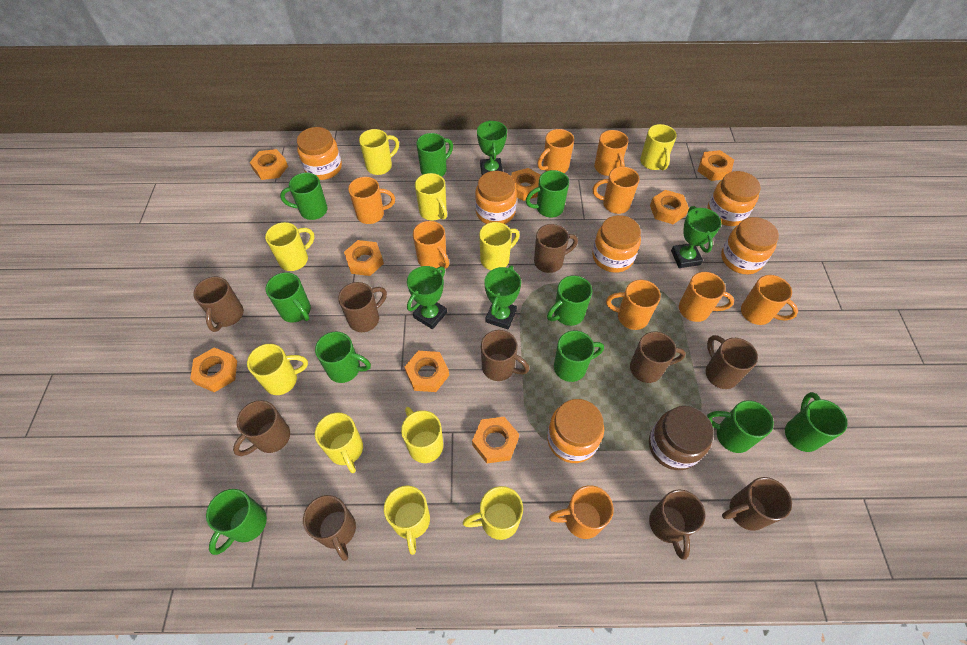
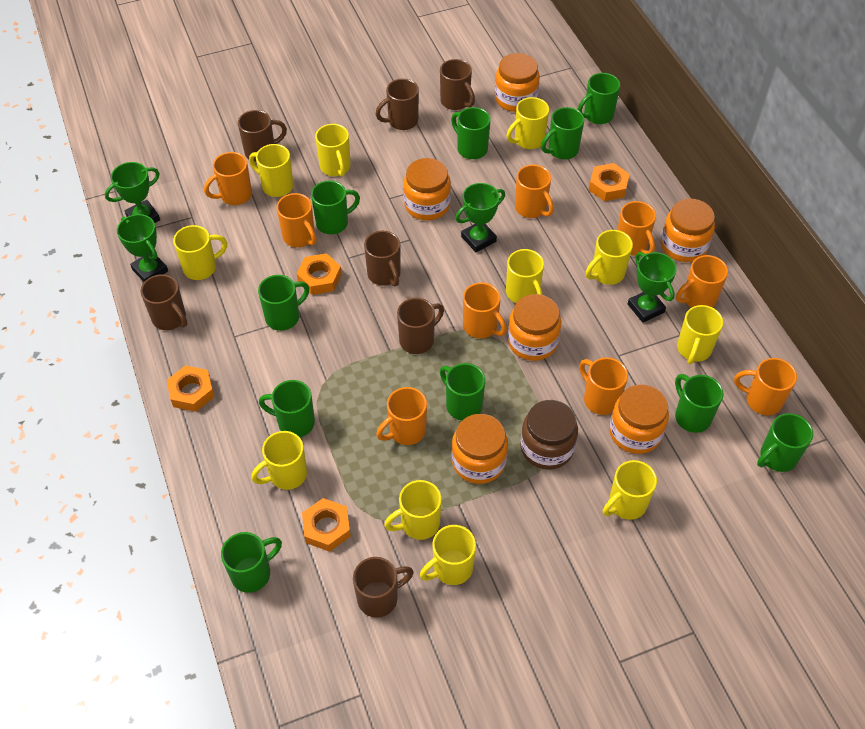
brown mug: 10 -> 7
orange nut: 8 -> 4
yellow mug: 10 -> 11

